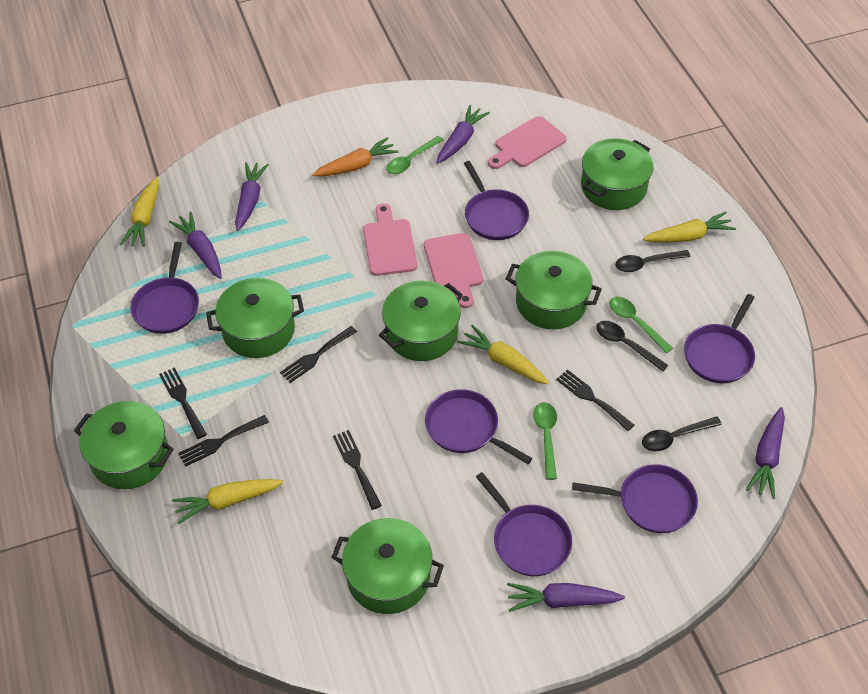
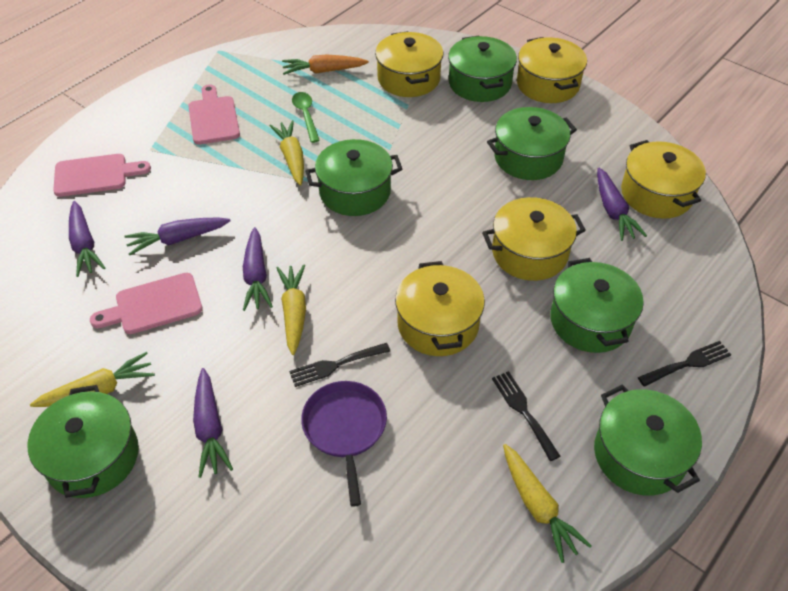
black fork: 5 -> 3
black spoon: 3 -> 0
green spoon: 3 -> 1
purple pan: 6 -> 1
yellow pot: 0 -> 5

